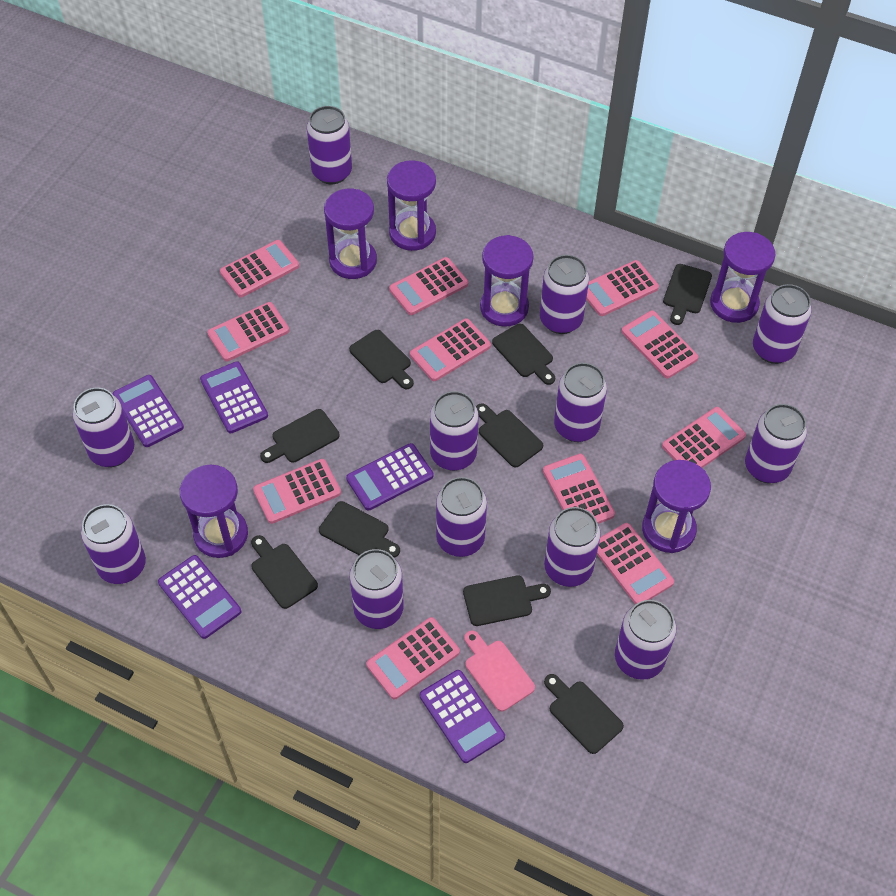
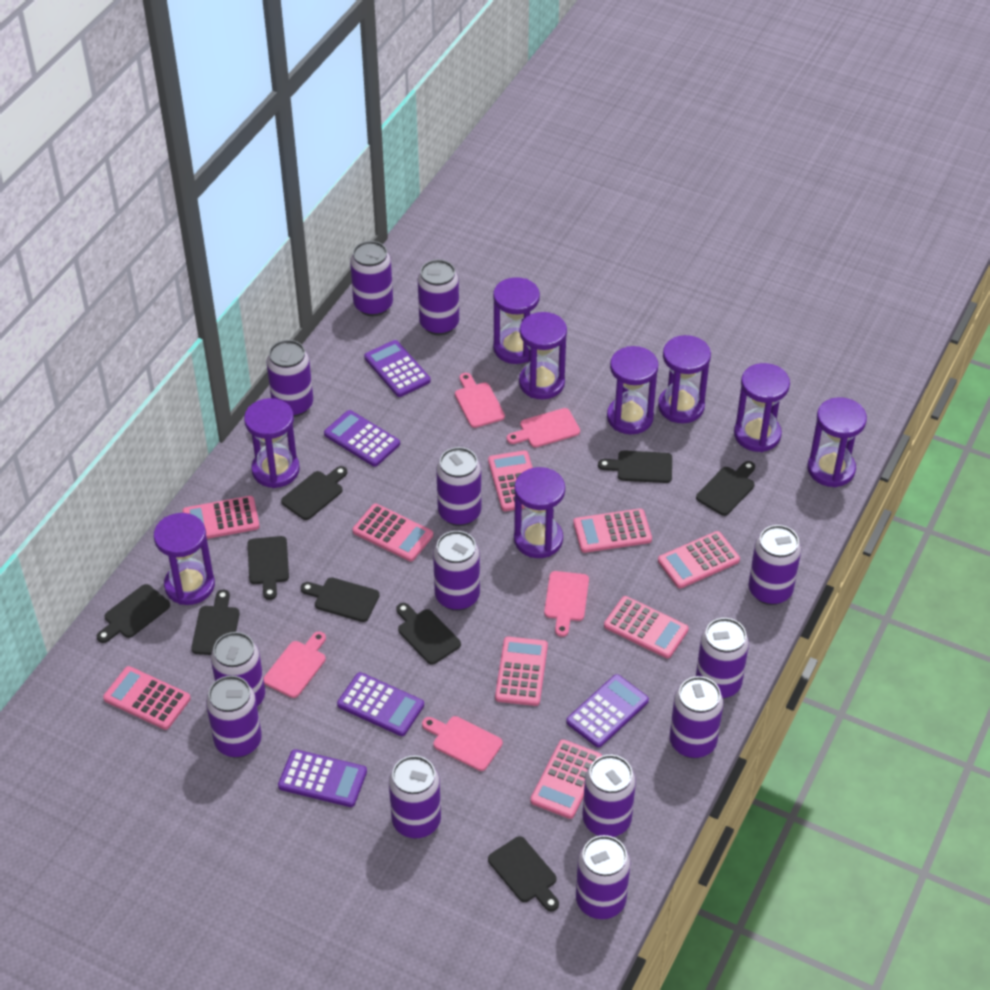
pink calculator: 11 -> 9
pink cutting board: 1 -> 5
purple can: 12 -> 13
purple hourglass: 6 -> 9

